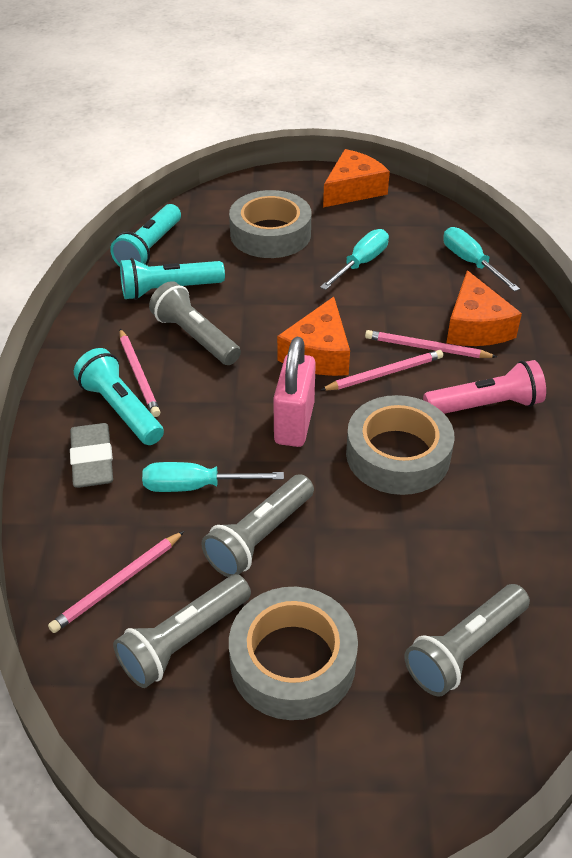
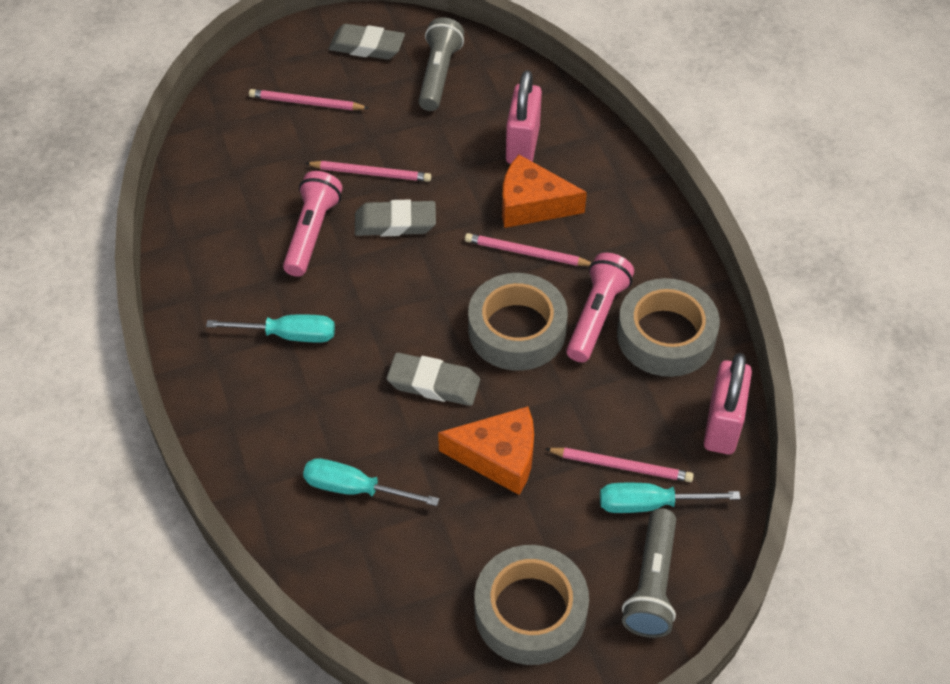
grey eraser: 1 -> 3
grey flashlight: 4 -> 2
orange cheese: 3 -> 2
pink flashlight: 1 -> 2
pink padlock: 1 -> 2
turquoise flashlight: 3 -> 0

